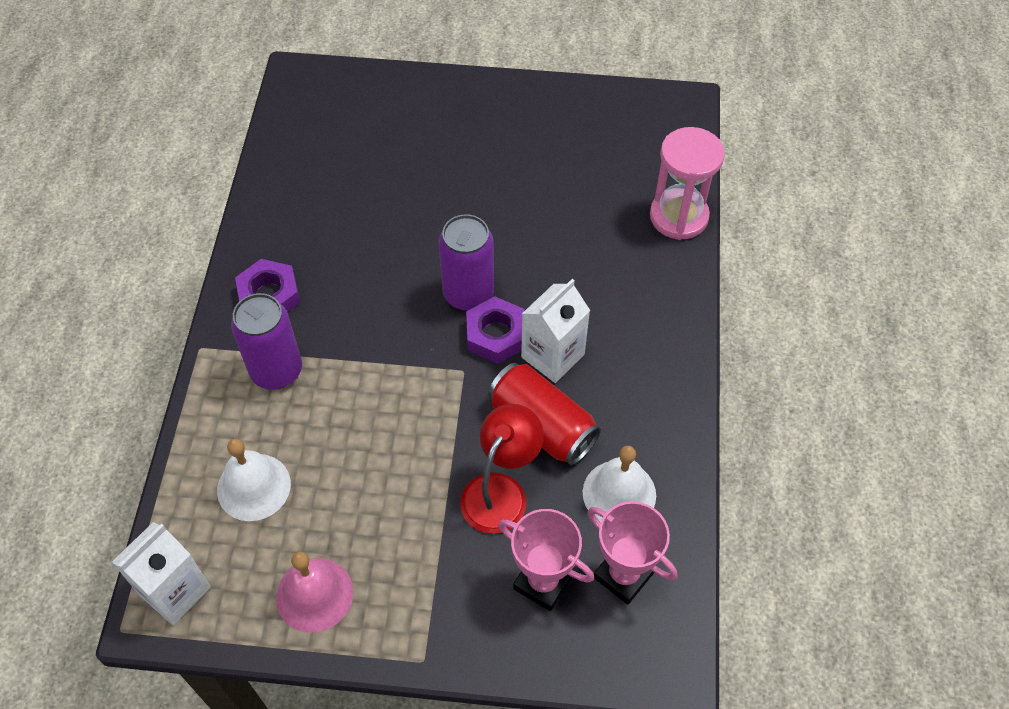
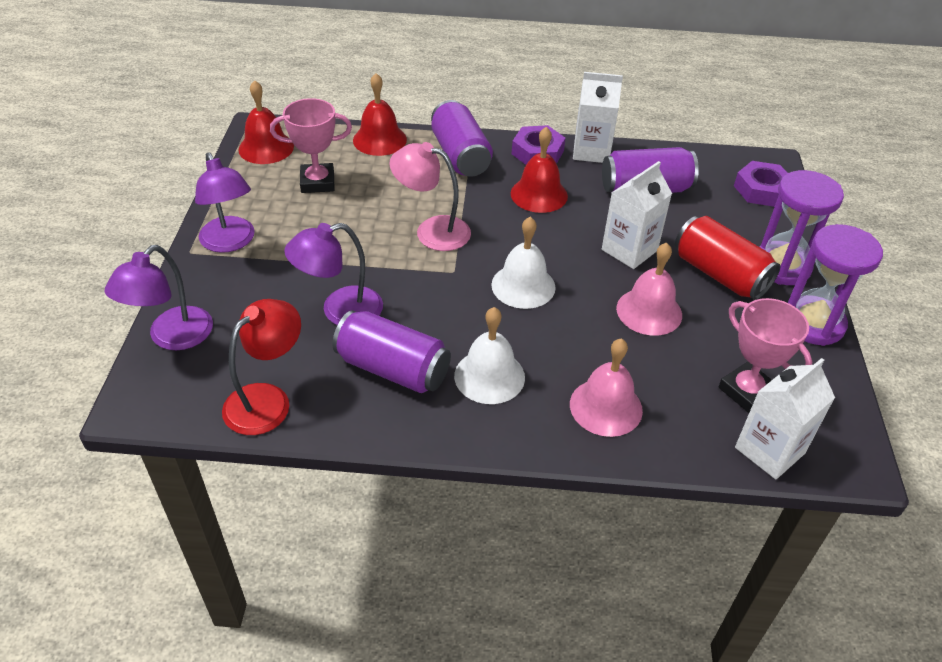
pink bell: 1 -> 2
pink hourglass: 1 -> 0
pink lamp: 0 -> 1
purple can: 2 -> 3
purple hourglass: 0 -> 2
purple lamp: 0 -> 3
red bell: 0 -> 3
white carton: 2 -> 3

